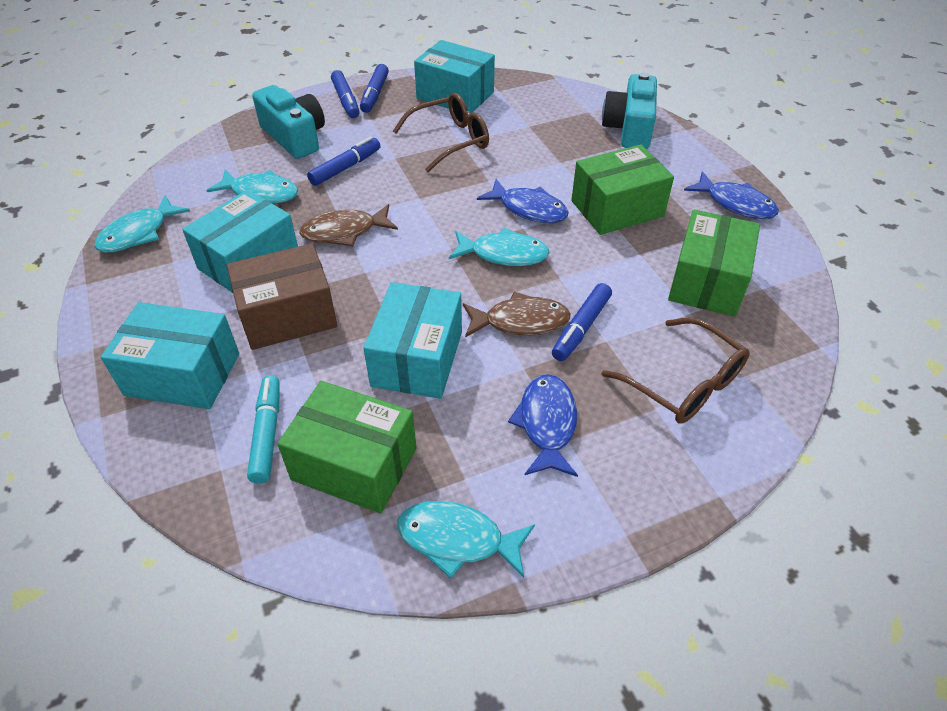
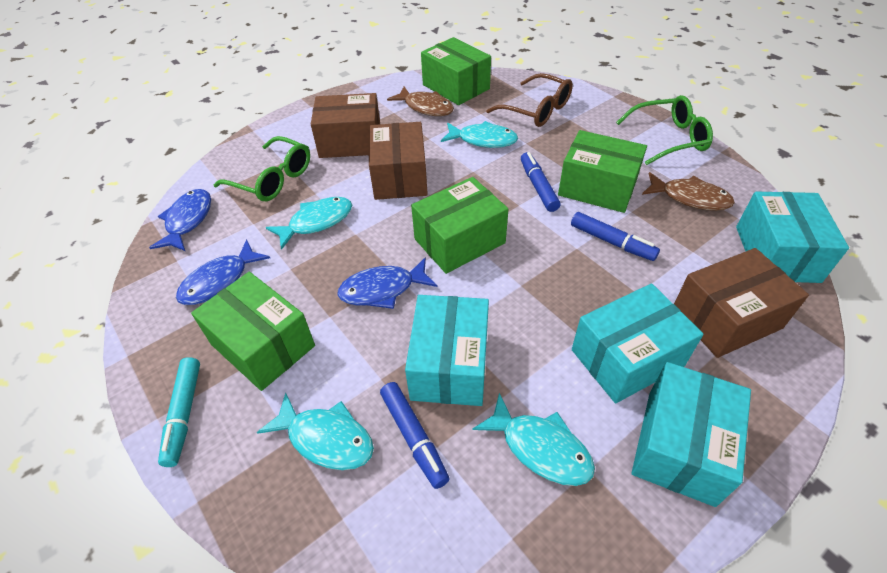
blue marker: 4 -> 3
brown box: 1 -> 3
brown glasses: 2 -> 1
green box: 3 -> 4
green glasses: 0 -> 2
turquoise camera: 2 -> 0

